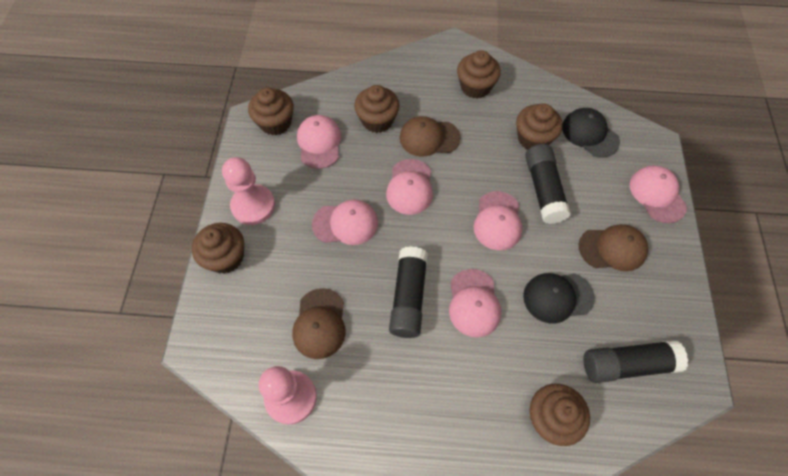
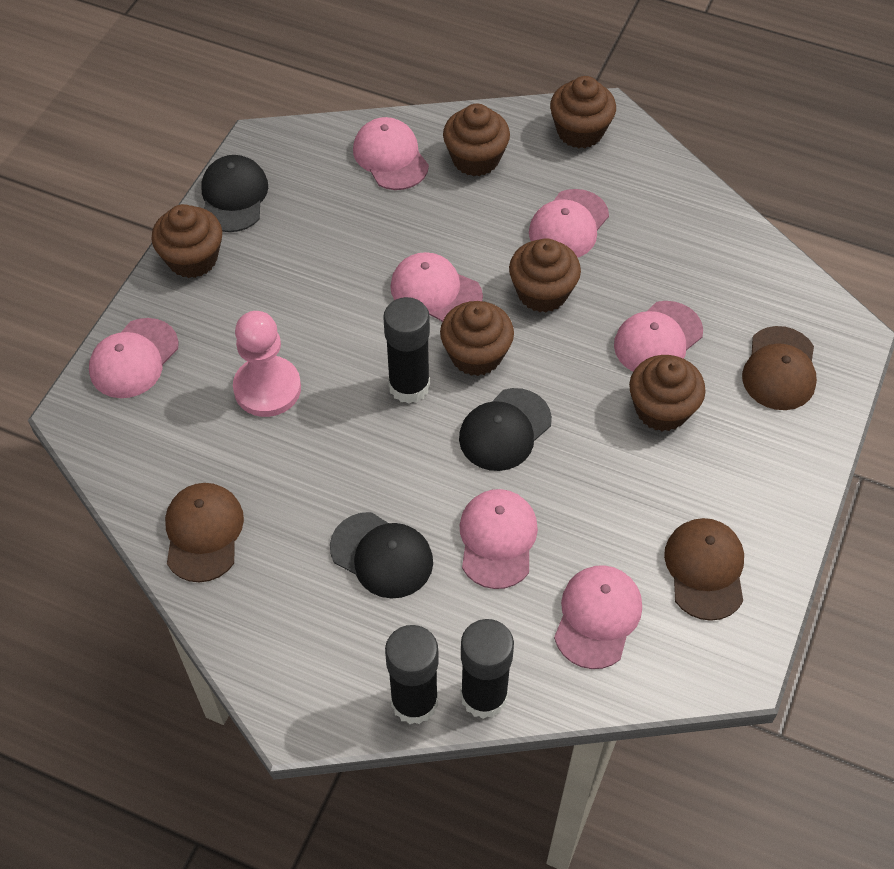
black cap: 2 -> 3
pink cap: 6 -> 7
pink pawn: 2 -> 1

